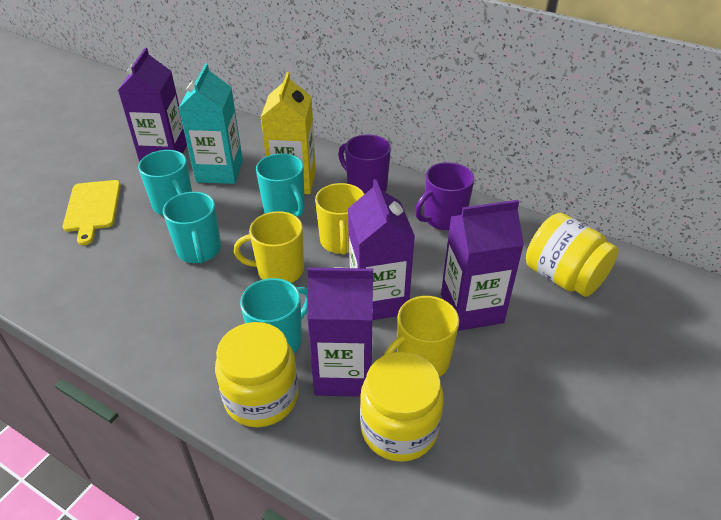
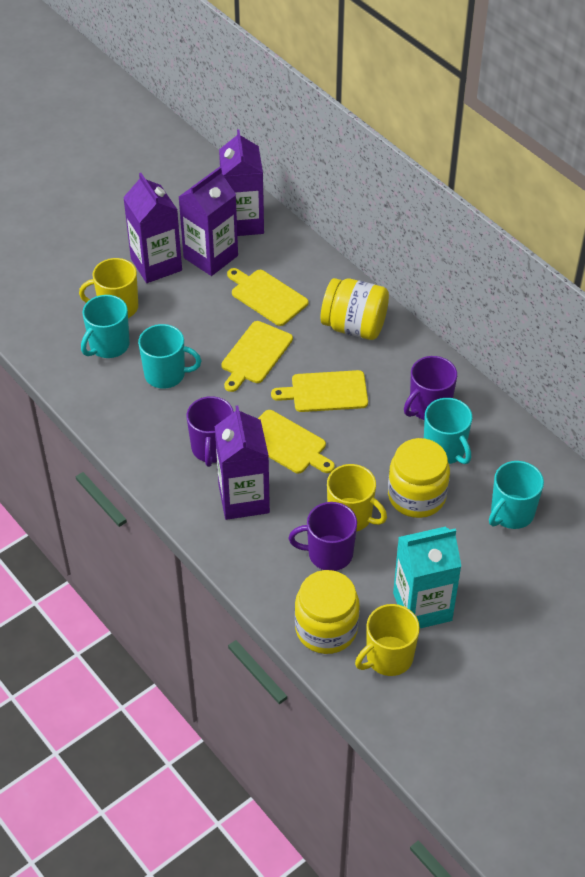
purple mug: 2 -> 3
yellow carton: 1 -> 0
yellow cutting board: 1 -> 4

